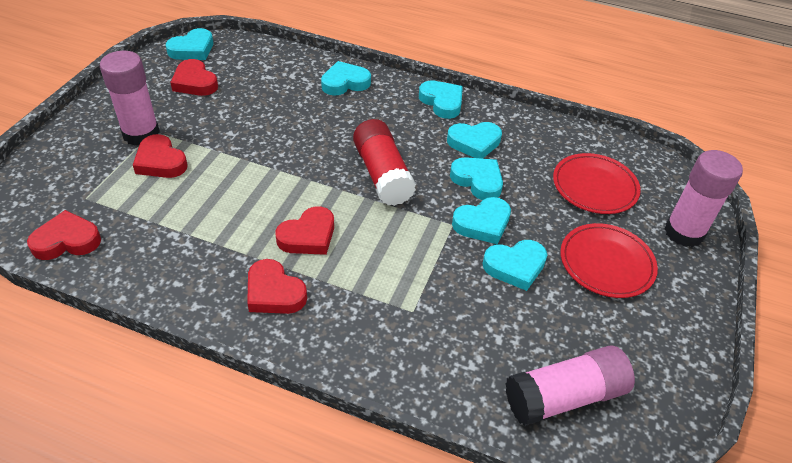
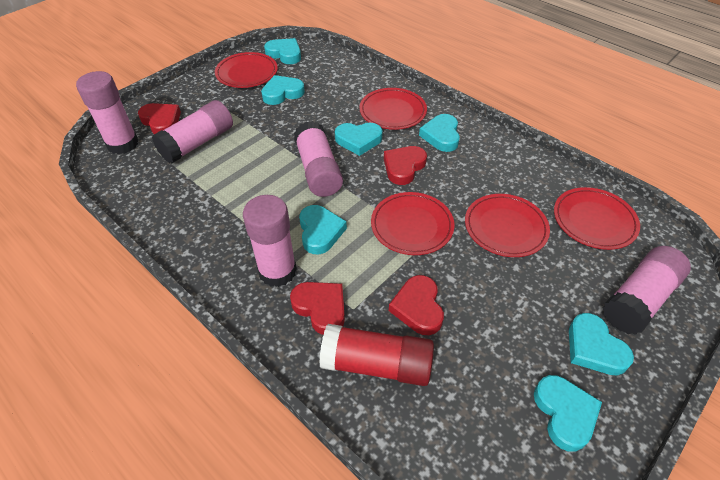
pink glue stick: 3 -> 5
red heart: 5 -> 4
red plate: 2 -> 5

